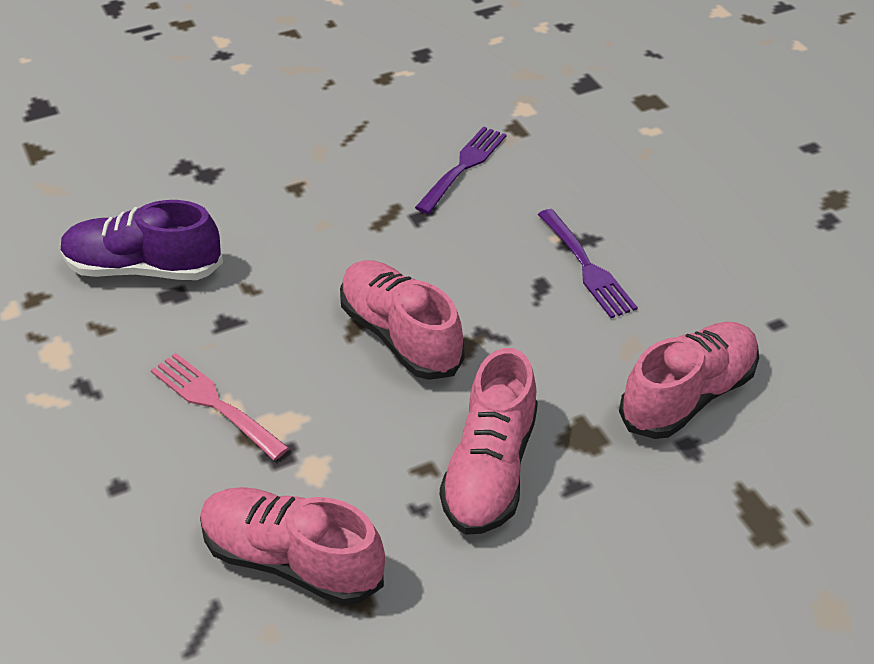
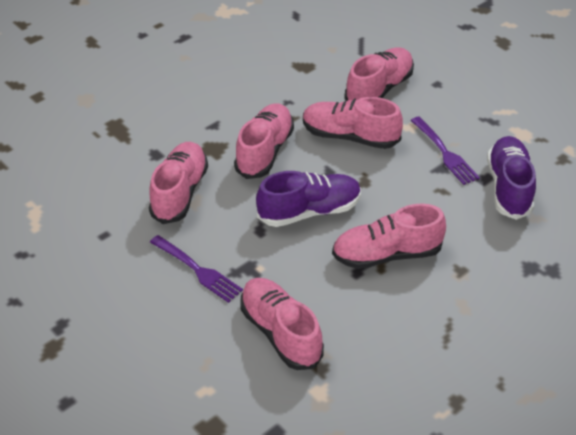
pink fork: 1 -> 0
pink shoe: 4 -> 6
purple shoe: 1 -> 2

